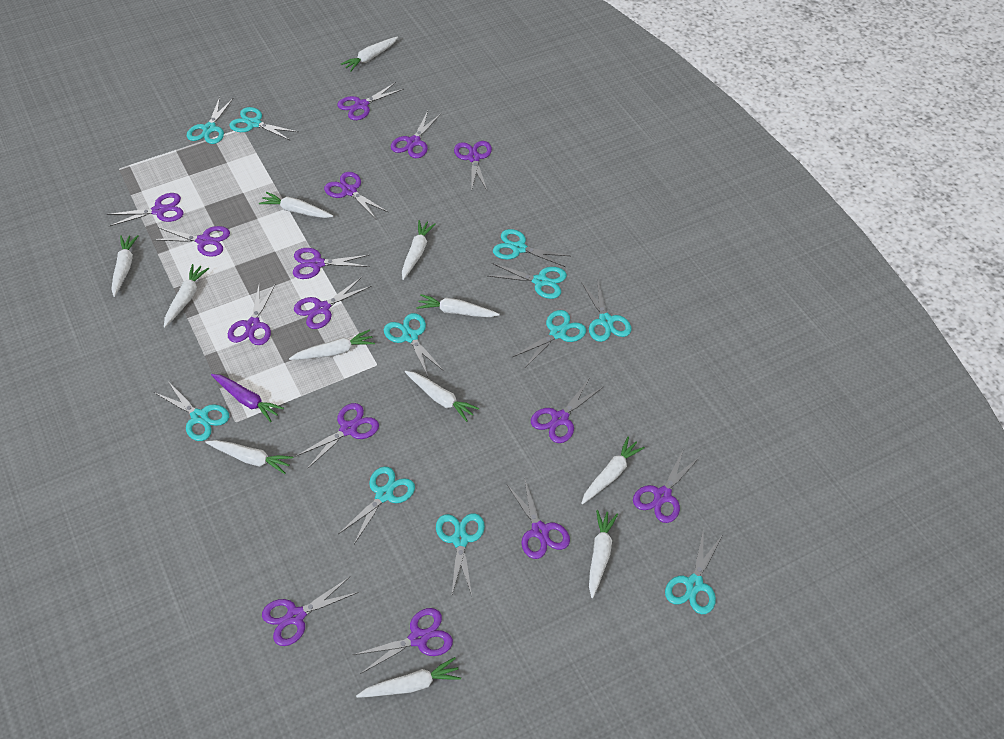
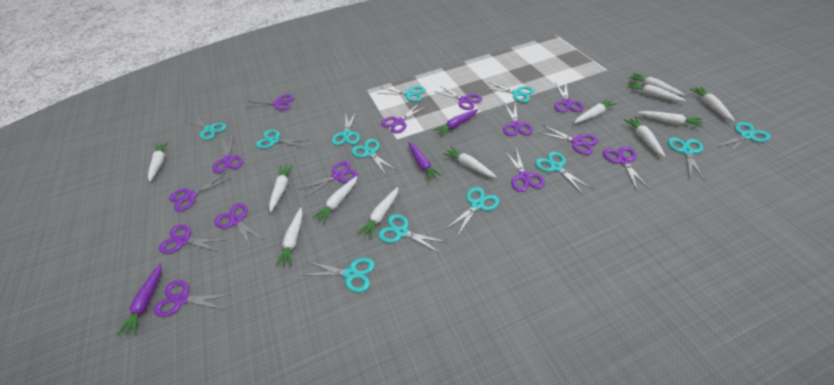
purple carrot: 1 -> 3
purple scissors: 15 -> 14
turquoise scissors: 11 -> 12

